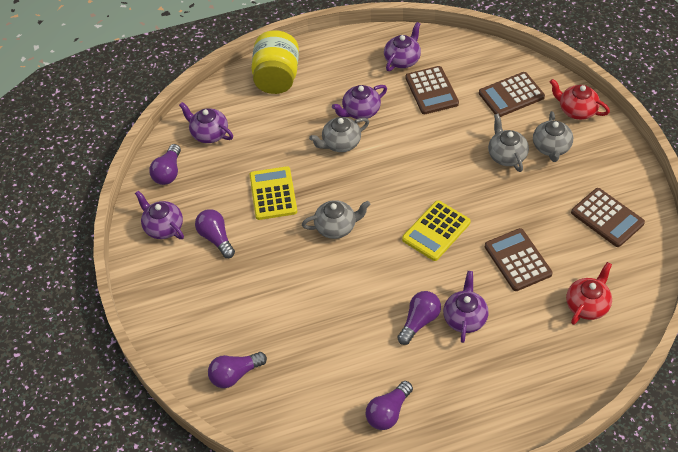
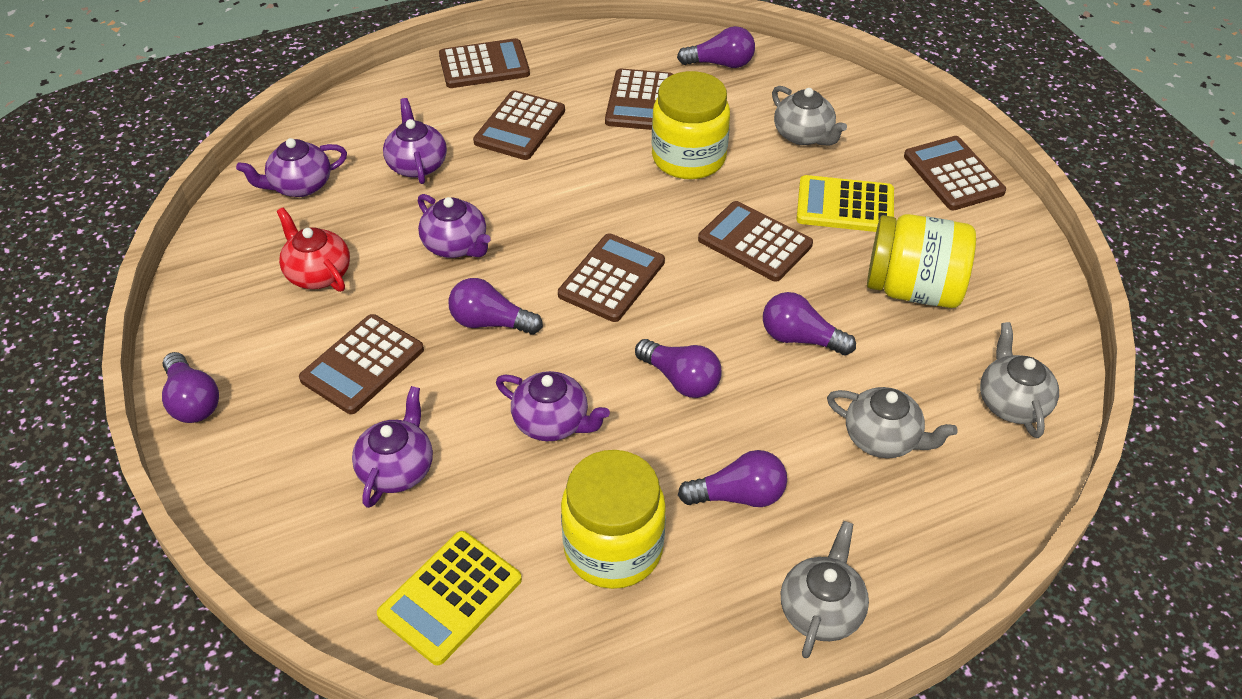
brown calculator: 4 -> 7
purple light bulb: 5 -> 6
red teapot: 2 -> 1
yellow jar: 1 -> 3

